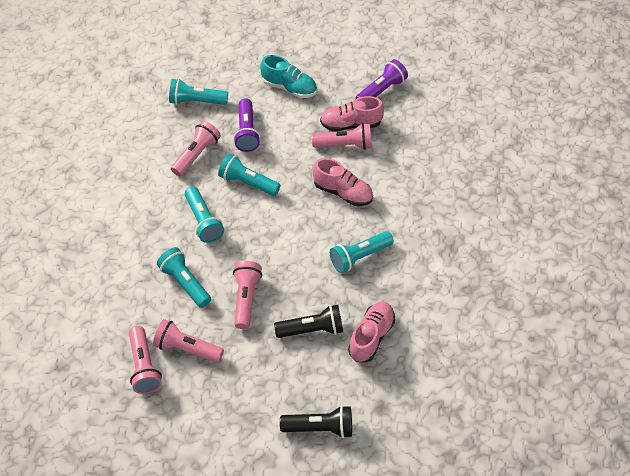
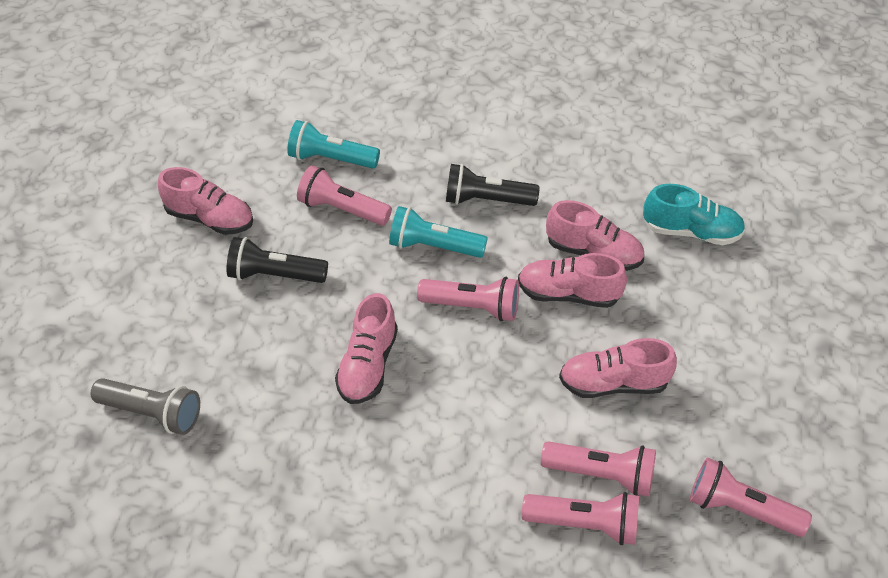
grey flashlight: 0 -> 1
pink shoe: 3 -> 5
purple flashlight: 2 -> 0
turquoise flashlight: 5 -> 2

